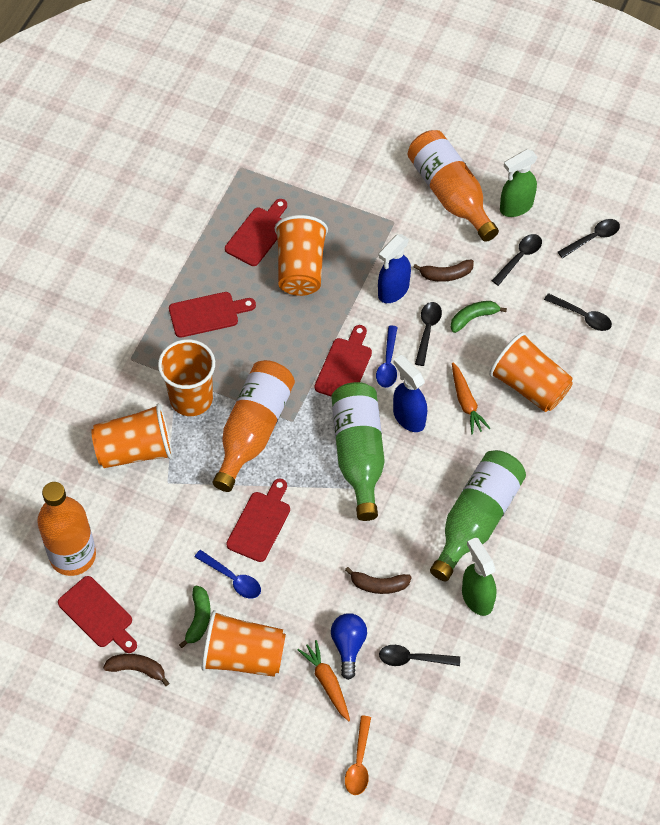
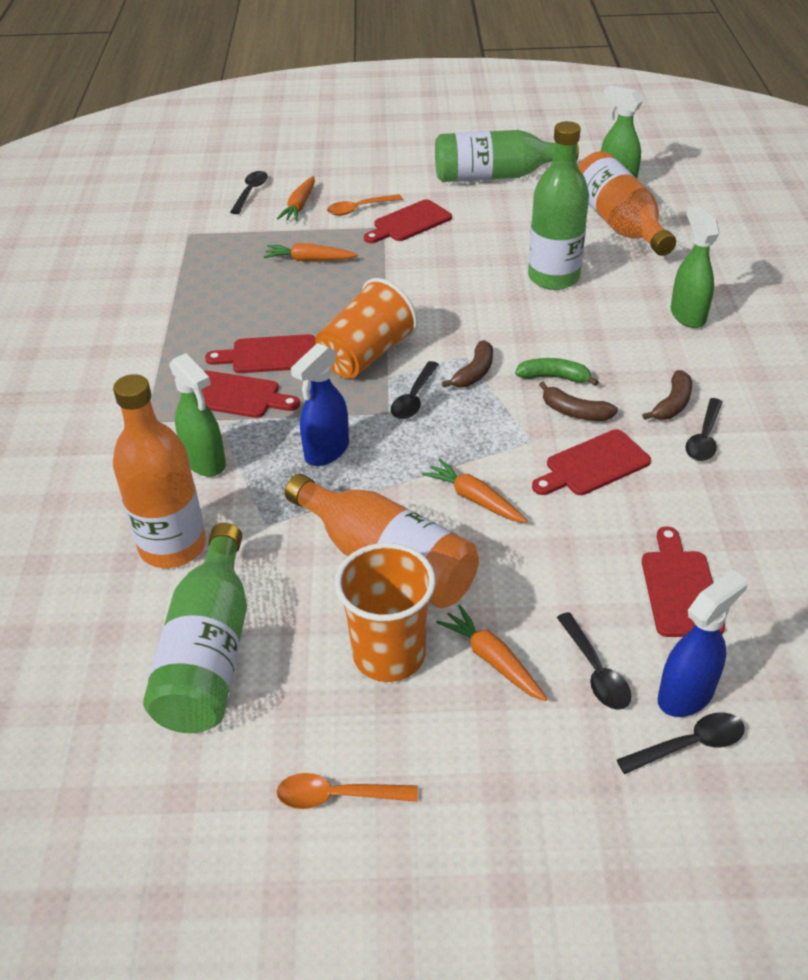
blue light bulb: 1 -> 0
blue spoon: 2 -> 0
green banana: 2 -> 1
green bottle: 2 -> 3
green spray bottle: 2 -> 3
orange carrot: 2 -> 4
orange cup: 5 -> 2
orange spoon: 1 -> 2

